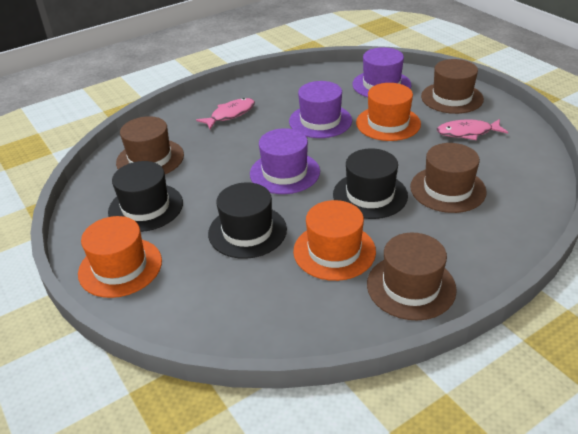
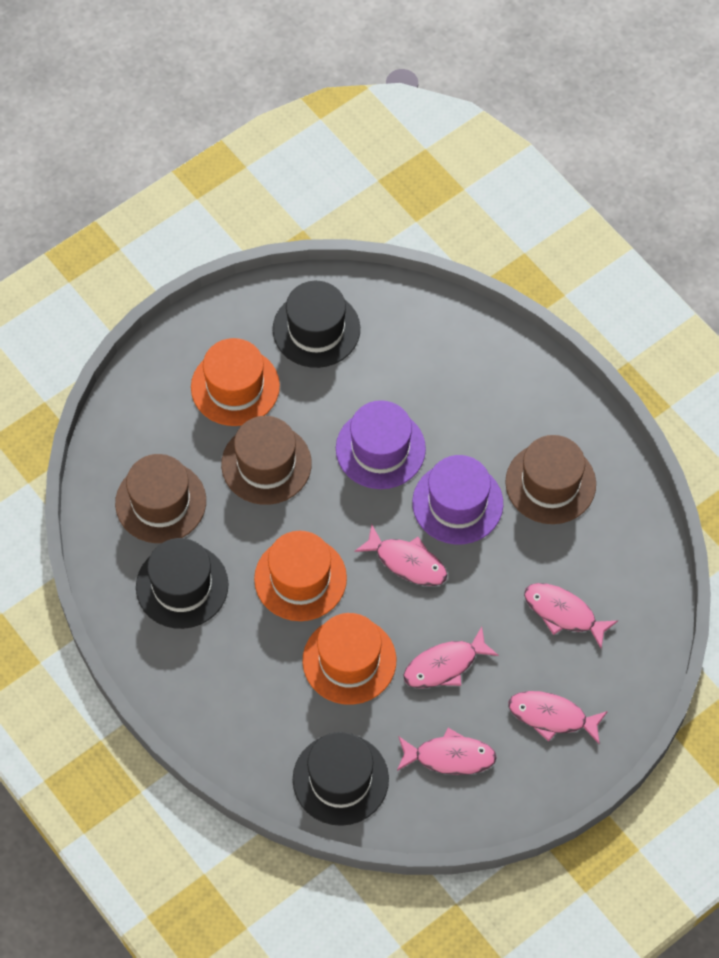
brown hat: 4 -> 3
pink fish: 2 -> 5
purple hat: 3 -> 2

